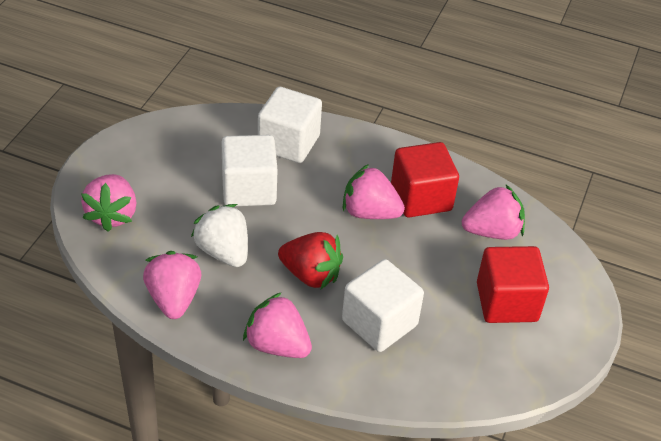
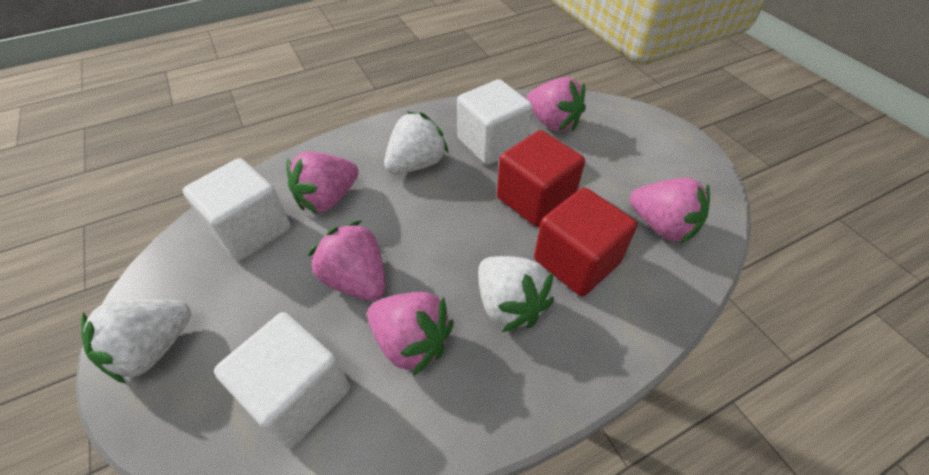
red strawberry: 1 -> 0
white strawberry: 1 -> 3

